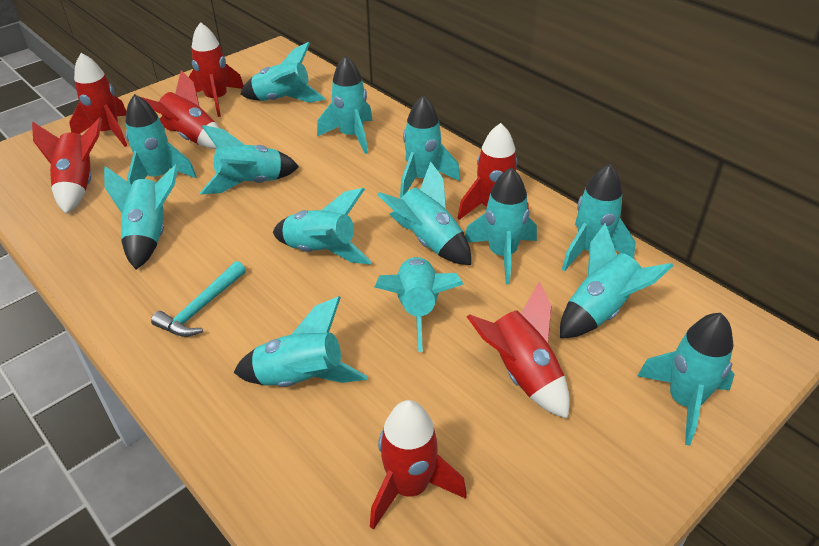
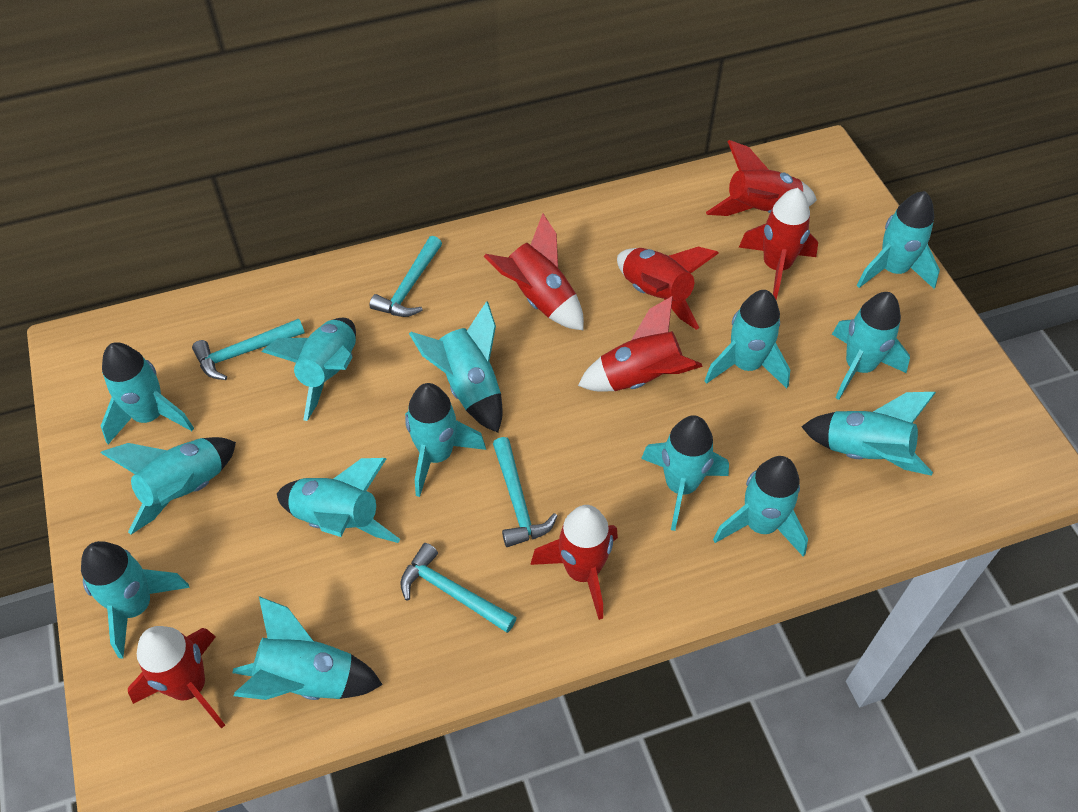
turquoise hammer: 1 -> 4

